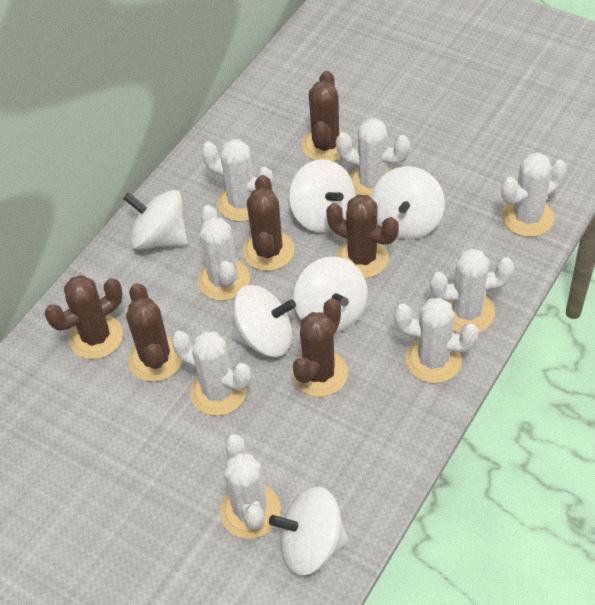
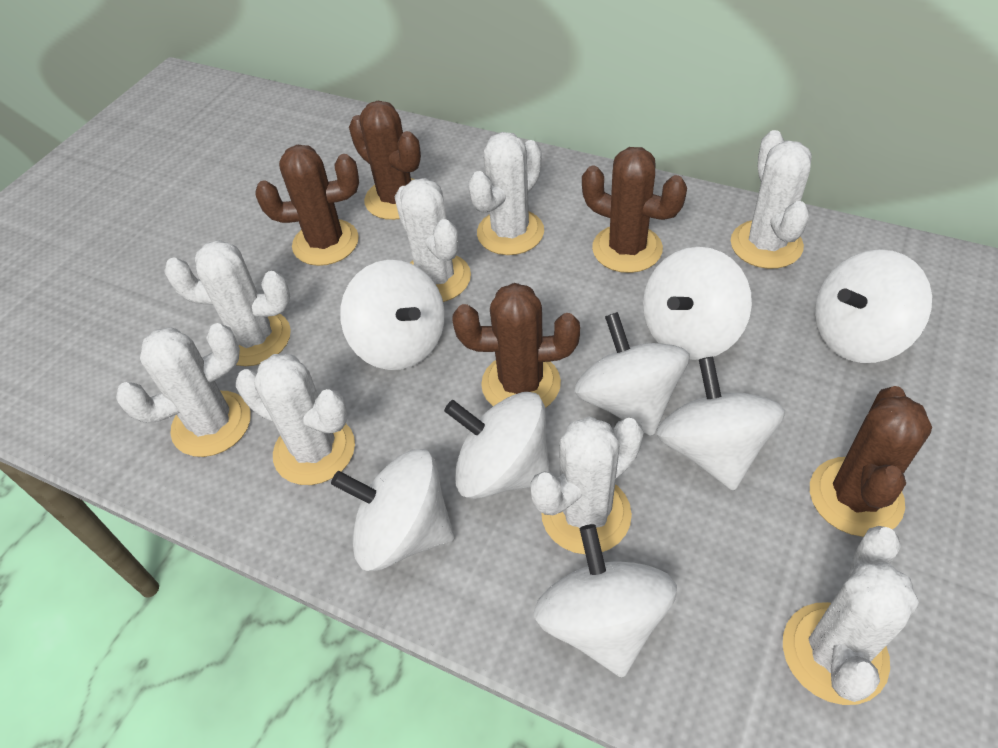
brown cactus: 6 -> 5
white spinning top: 6 -> 8

